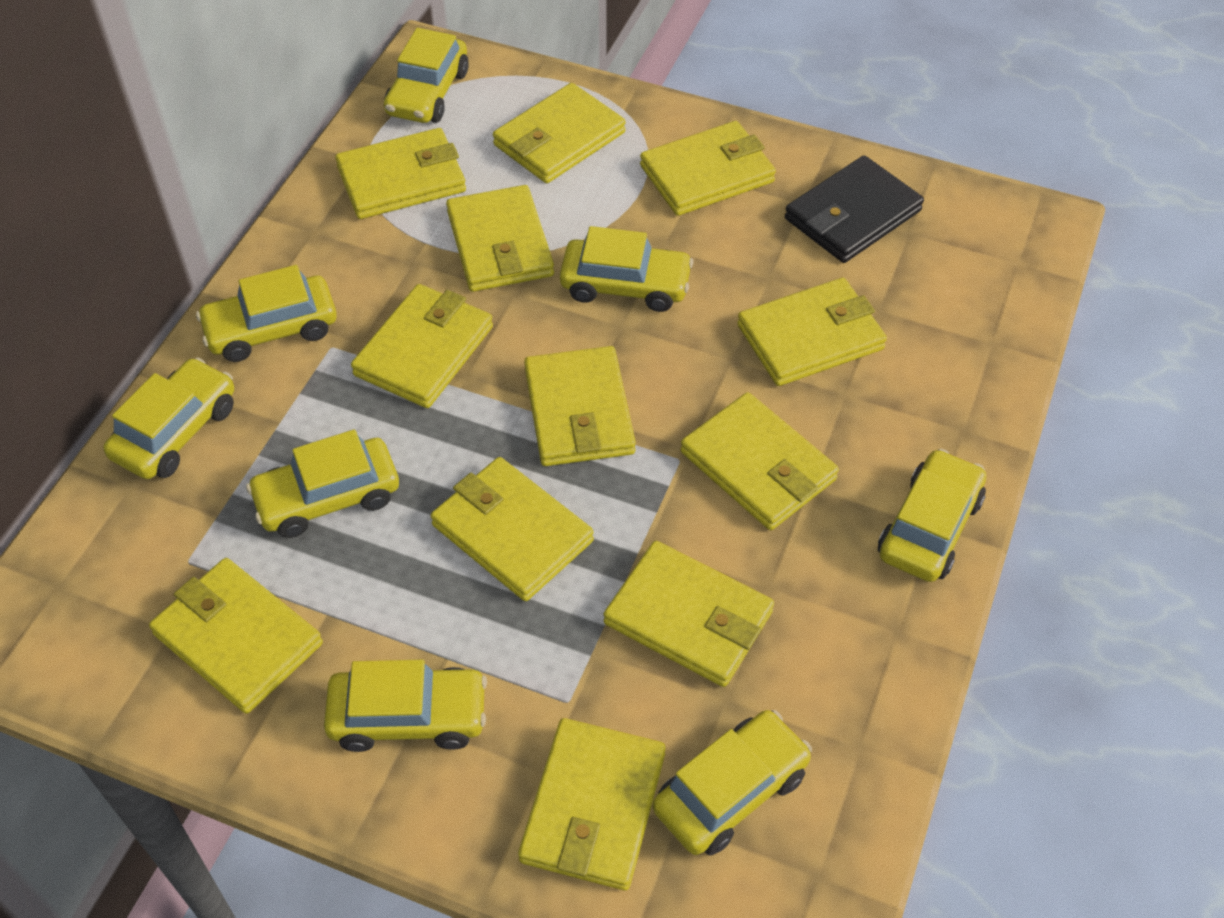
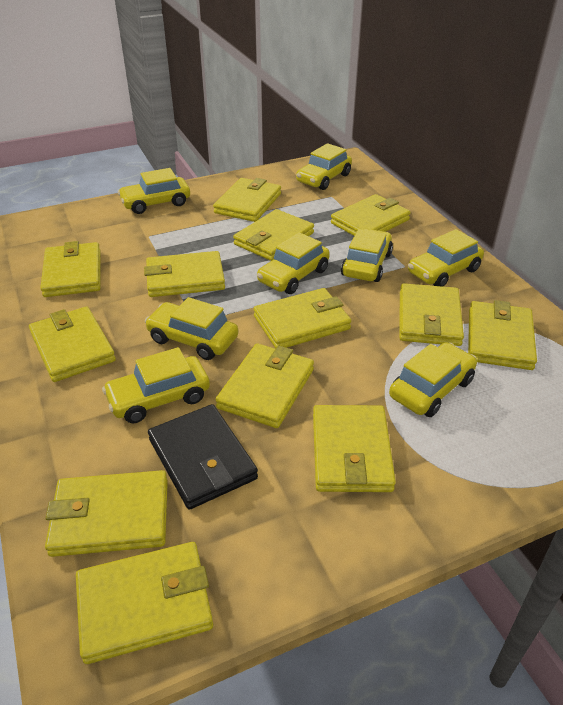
yellow wallet: 12 -> 13

